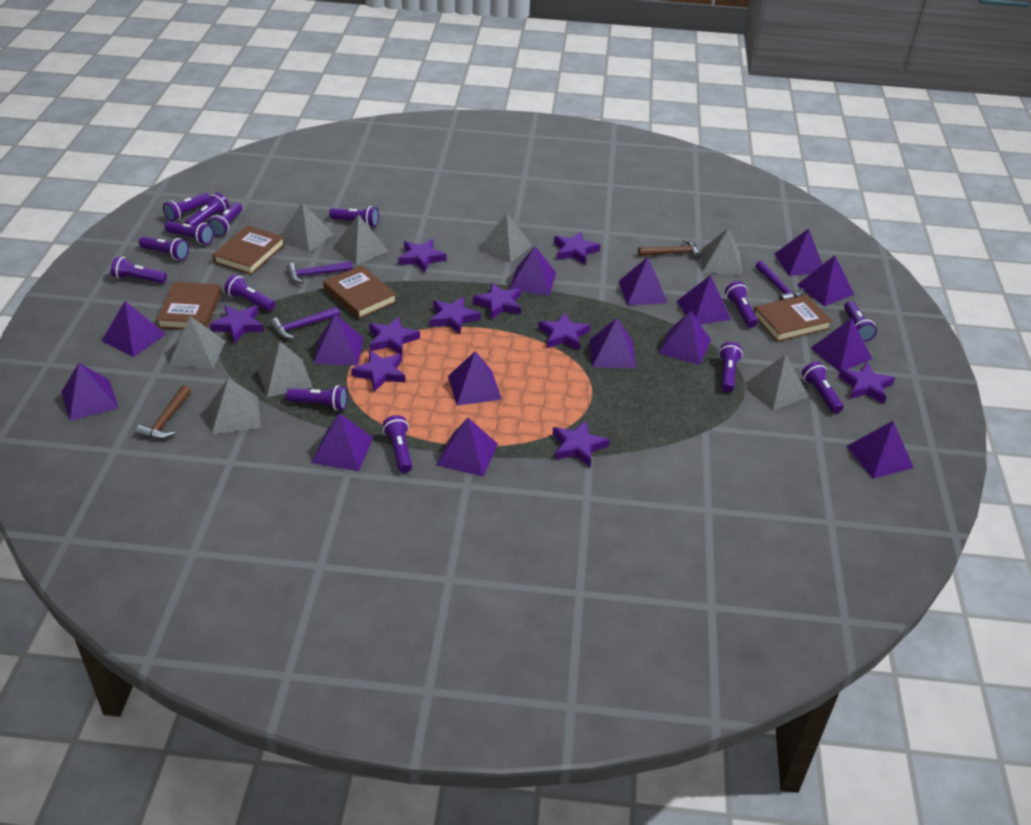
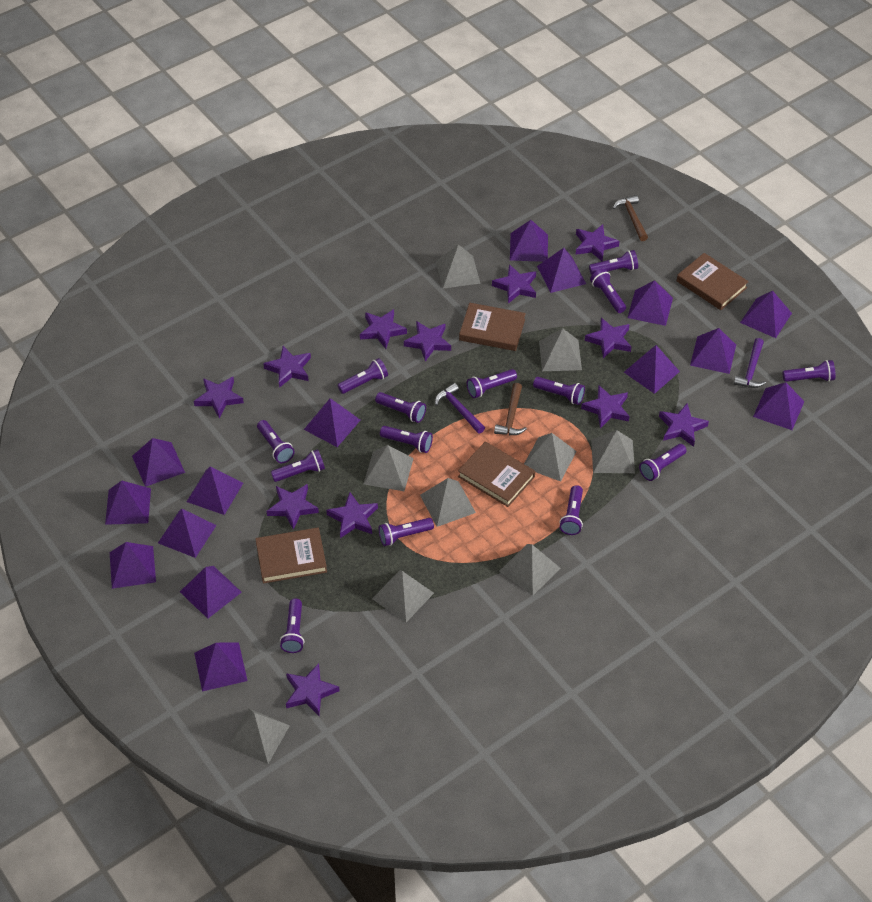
grey pyramid: 8 -> 9
purple hammer: 3 -> 2
purple star: 10 -> 12

